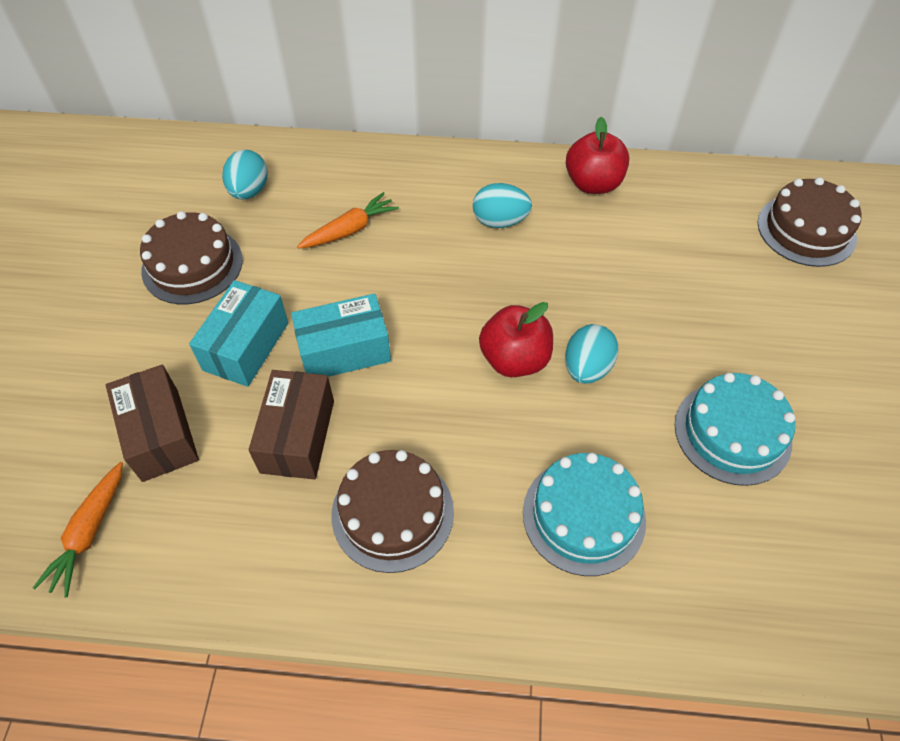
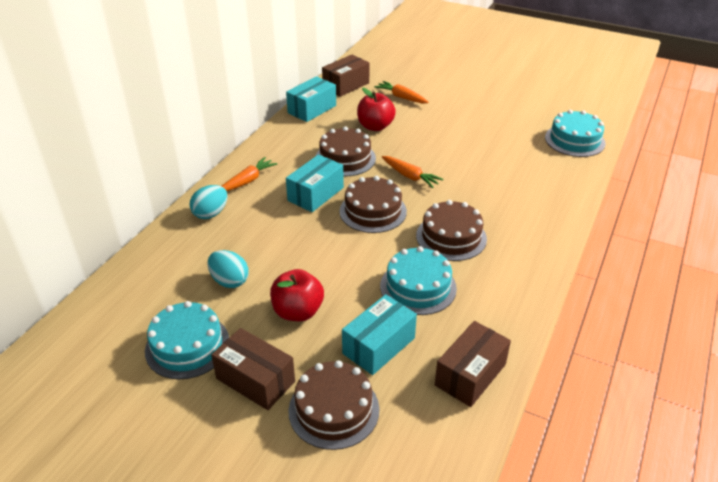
brown box: 2 -> 3
brown cake: 3 -> 4
orange carrot: 2 -> 3
turquoise box: 2 -> 3
turquoise cake: 2 -> 3
turquoise egg: 3 -> 2

